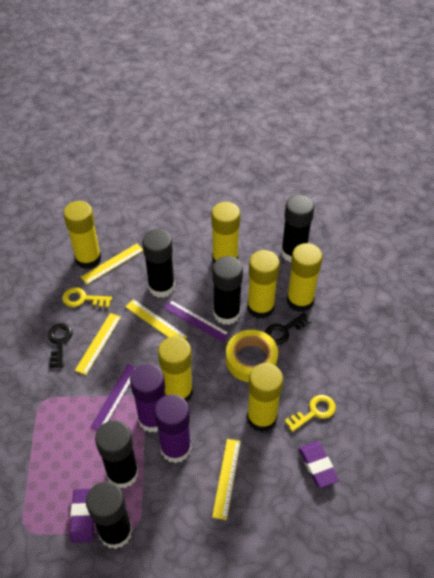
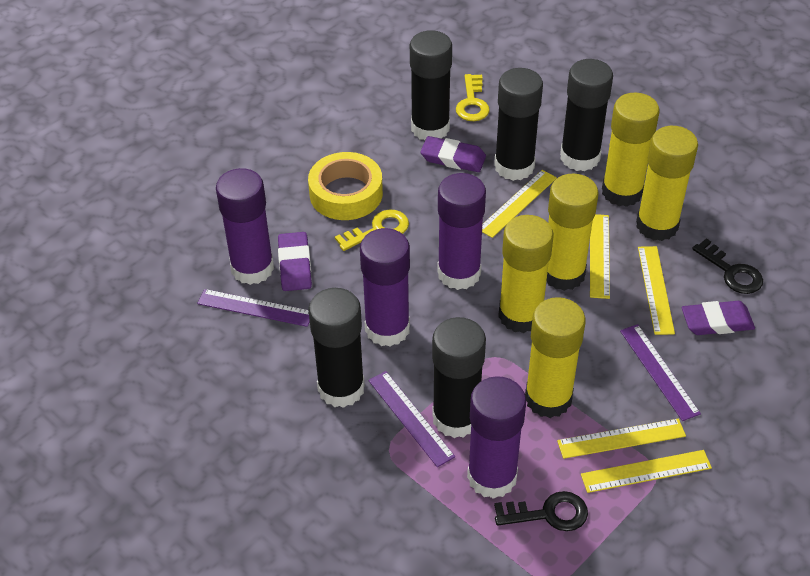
purple eraser: 2 -> 3
purple glue stick: 2 -> 4
purple ruler: 2 -> 3
yellow glue stick: 6 -> 5
yellow ruler: 4 -> 5

